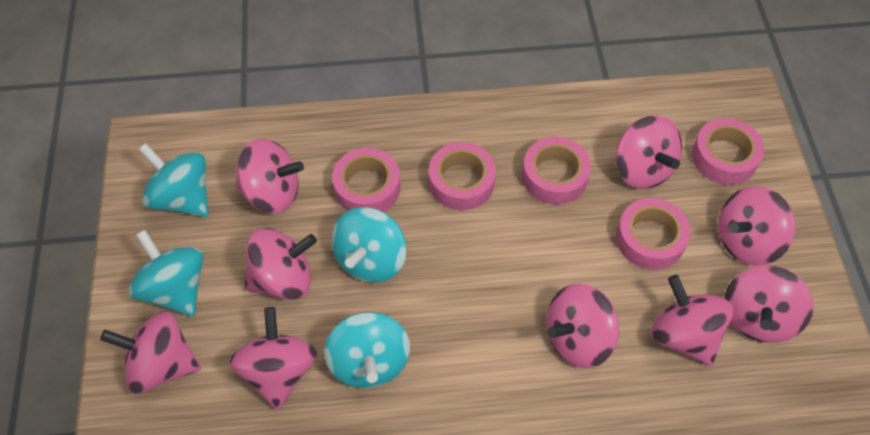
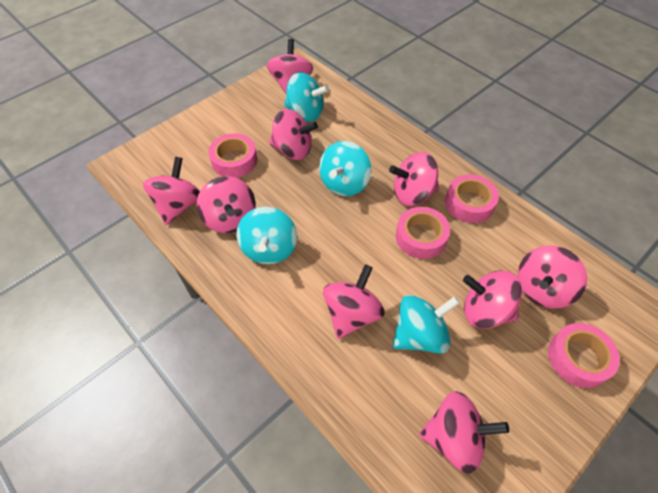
pink tape: 5 -> 4

